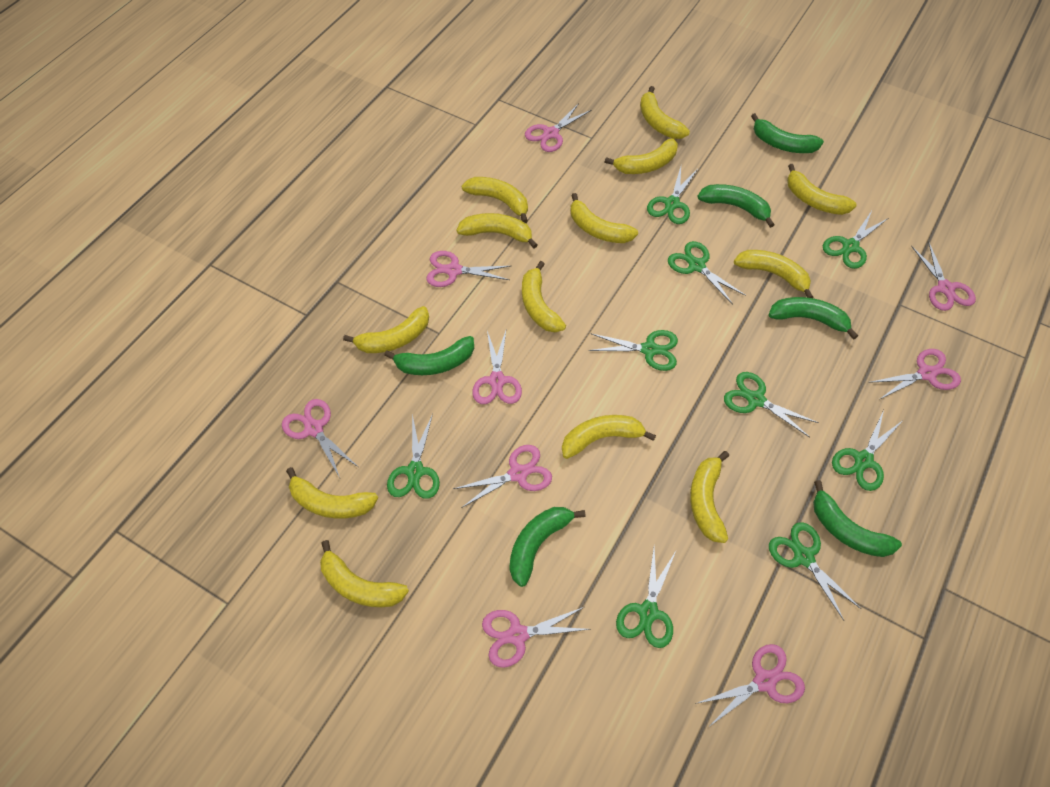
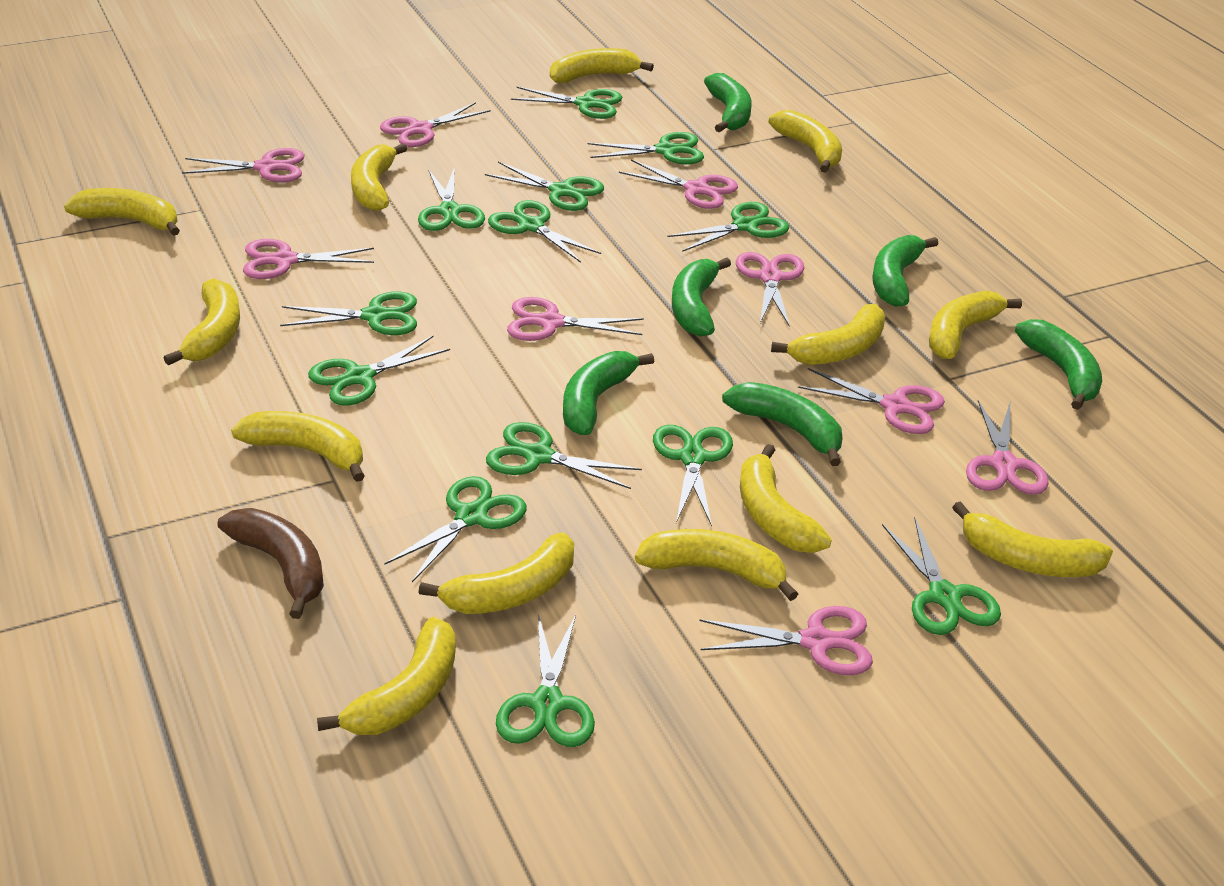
brown banana: 0 -> 1
green scissors: 9 -> 13

